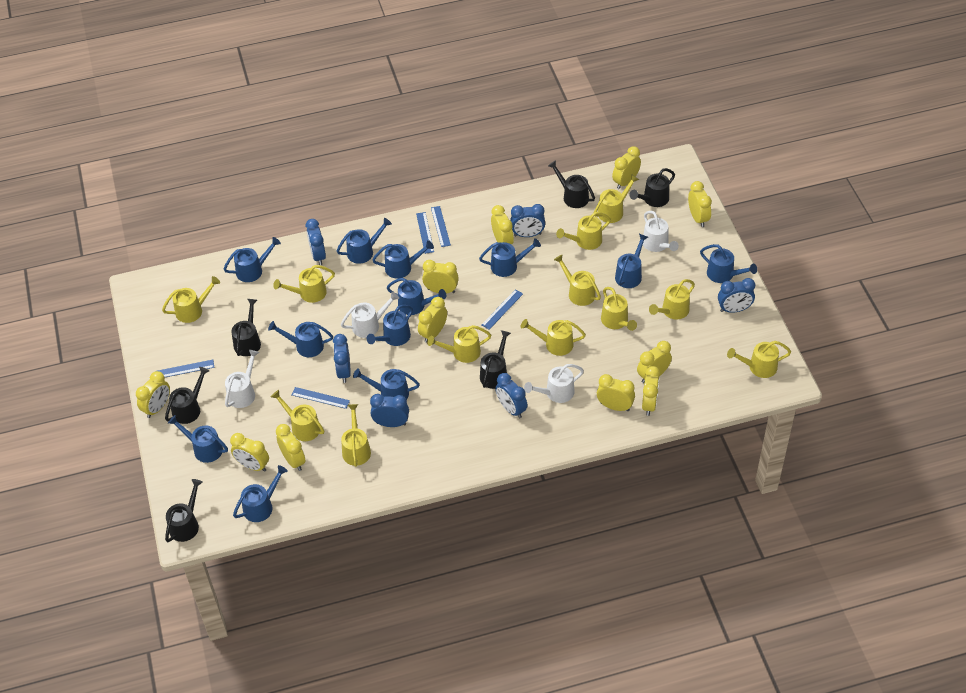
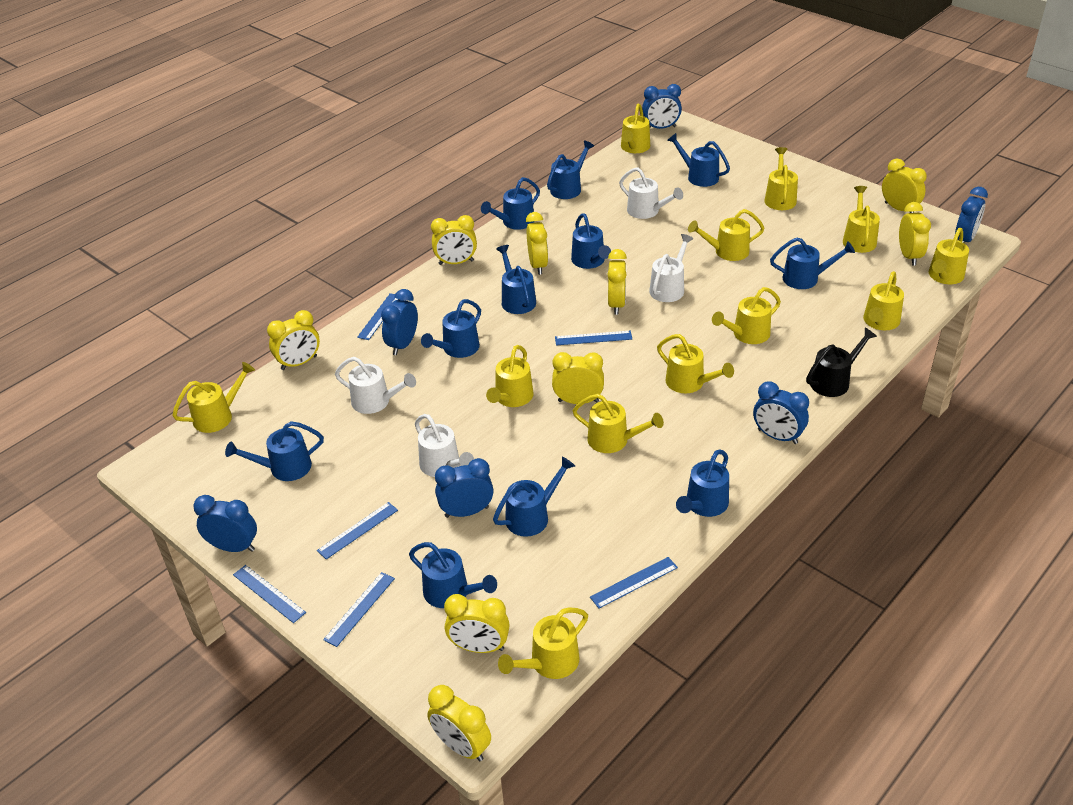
black watering can: 6 -> 1
blue ruler: 5 -> 6
blue watering can: 12 -> 11
yellow clock: 11 -> 9

